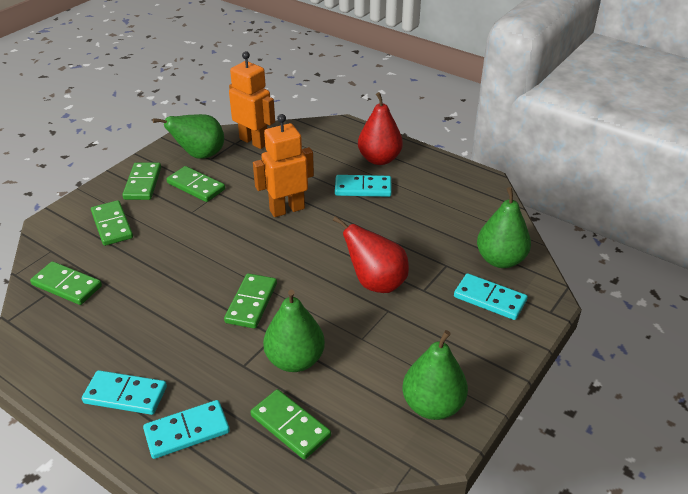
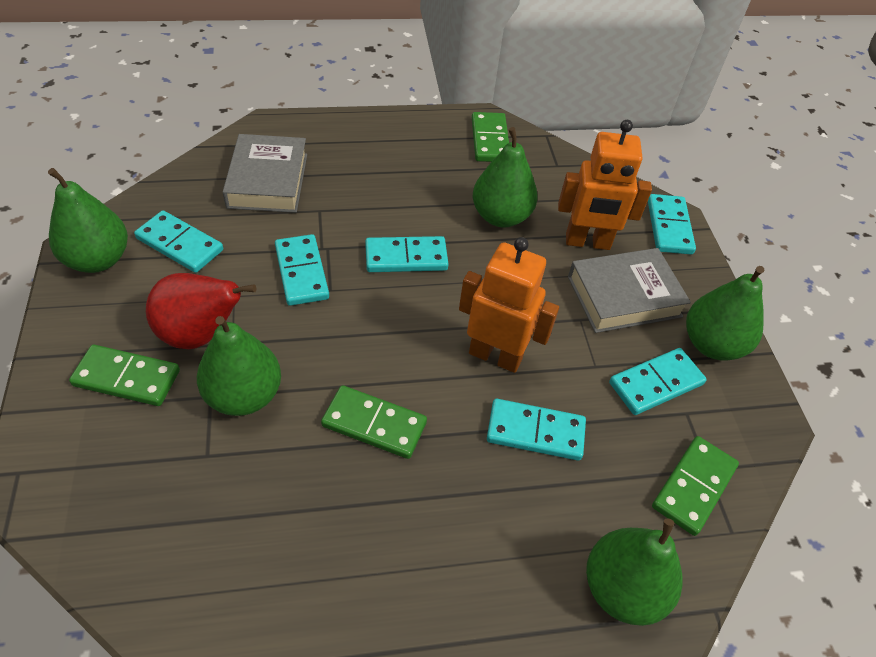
green domino: 6 -> 4
green pear: 4 -> 5
grey book: 0 -> 2
red pear: 2 -> 1
turquoise domino: 4 -> 6

